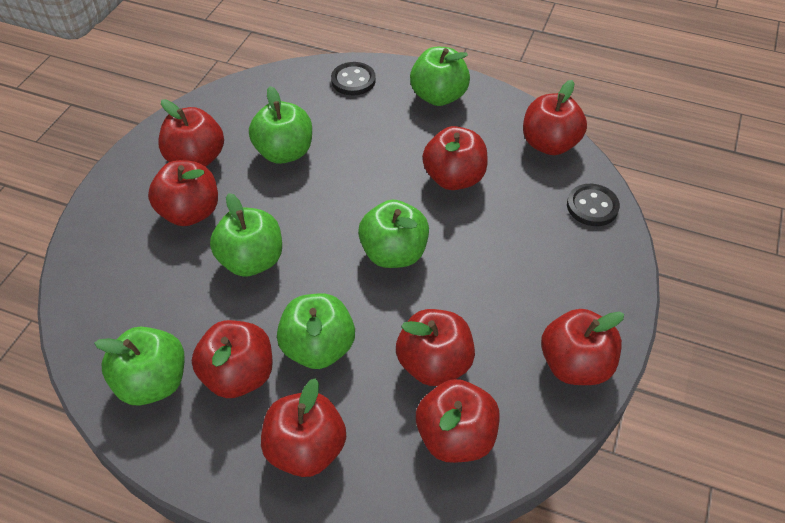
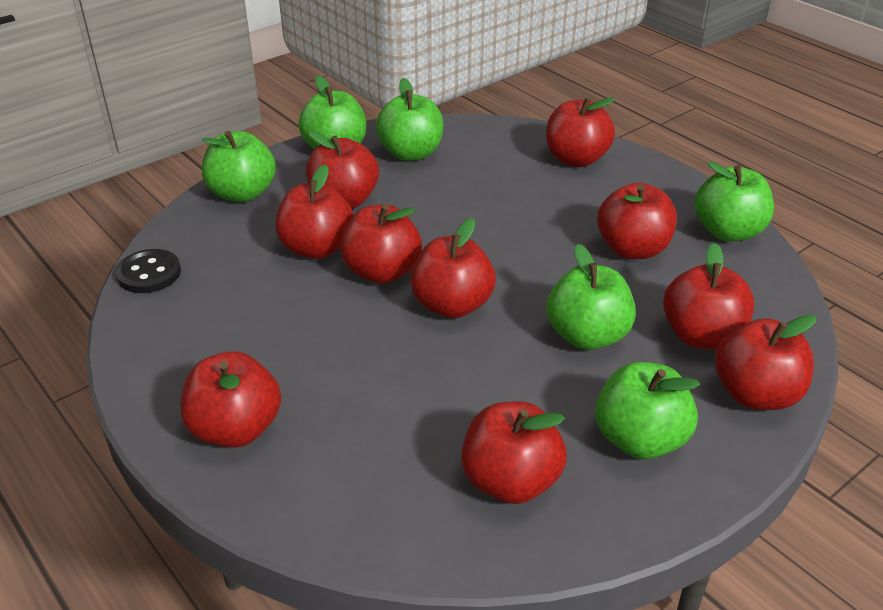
black button: 2 -> 1
red apple: 9 -> 10

